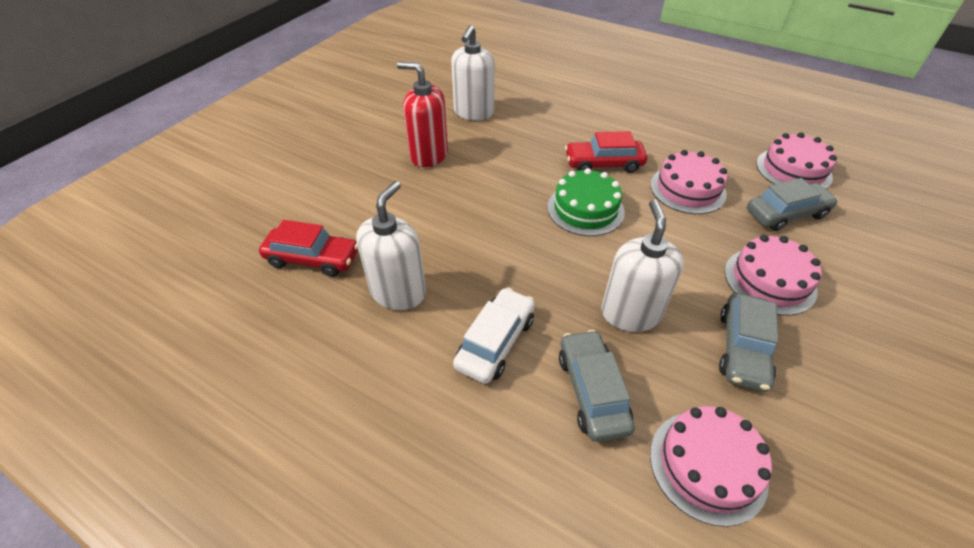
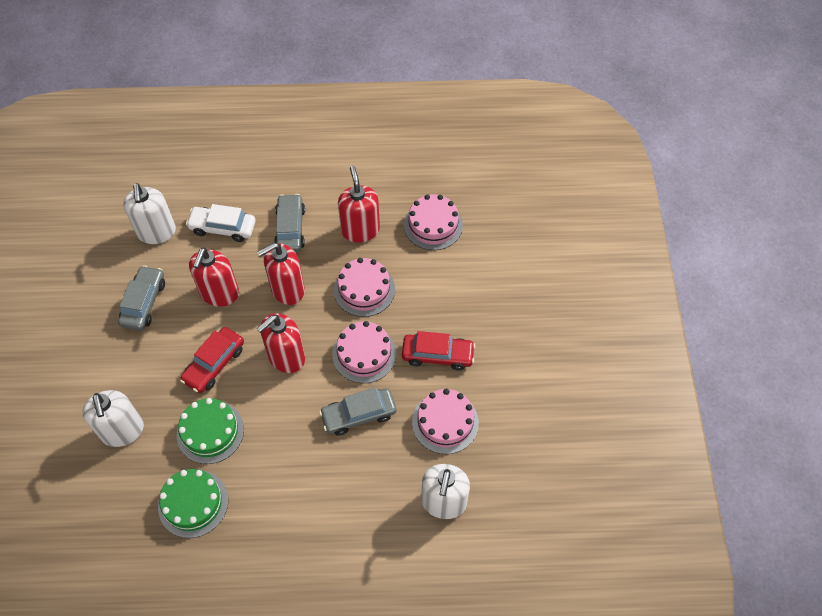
green cake: 1 -> 2
red soap dispenser: 1 -> 4

